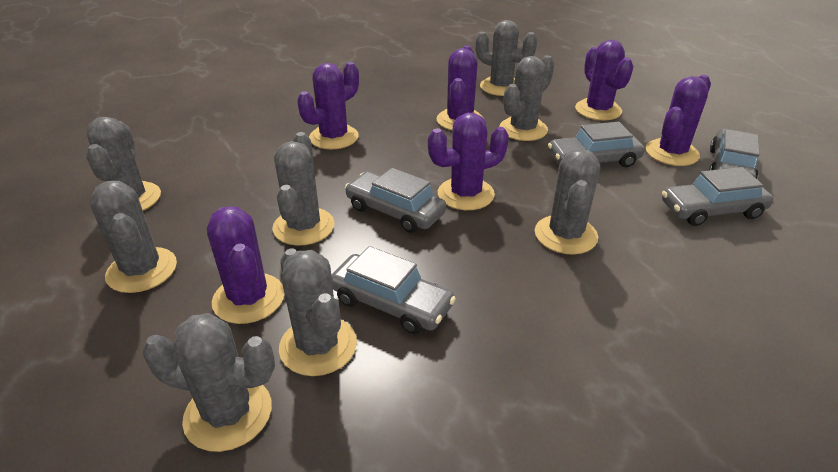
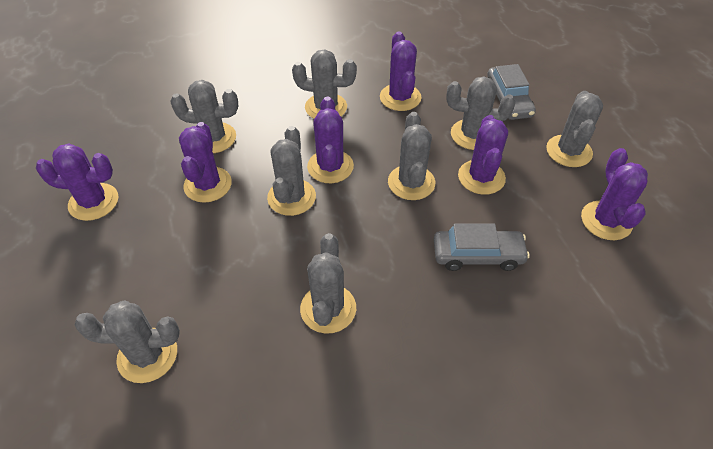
grey car: 5 -> 2

